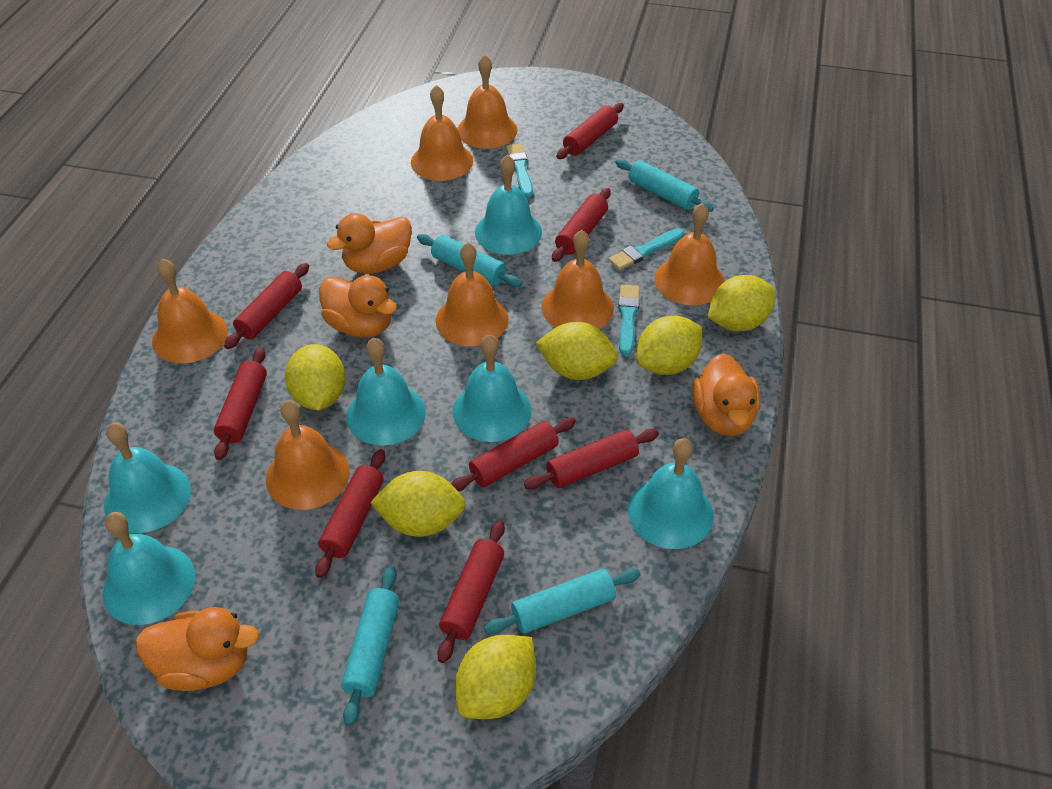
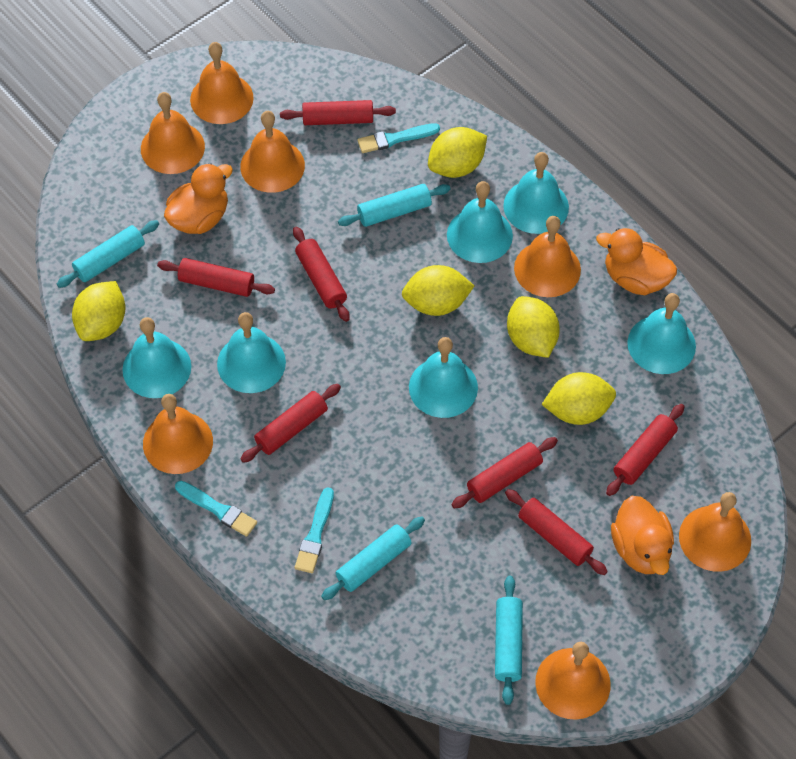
orange duck: 4 -> 3
red rolling pin: 8 -> 7
yellow lemon: 6 -> 5

